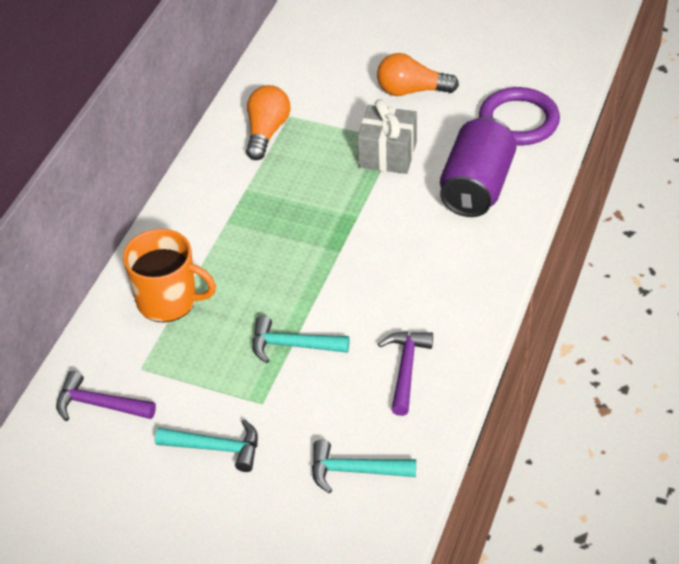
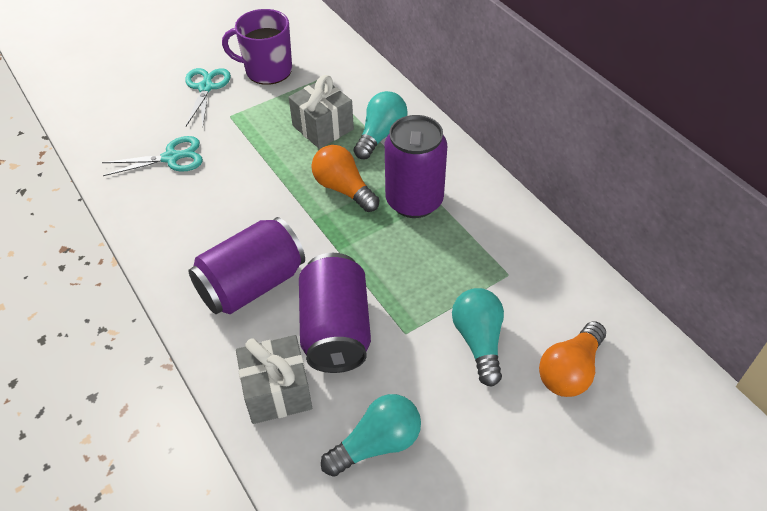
grey gift: 1 -> 2
orange mug: 1 -> 0
purple can: 1 -> 3
purple hammer: 2 -> 0
purple mug: 0 -> 1
purple ring: 1 -> 0
turquoise hammer: 3 -> 0
turquoise light bulb: 0 -> 3
turquoise scissors: 0 -> 2

